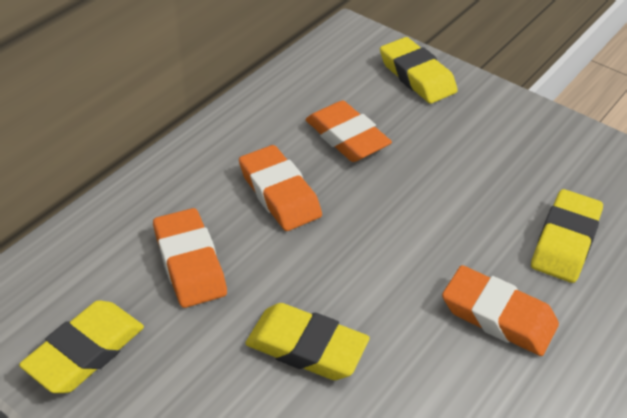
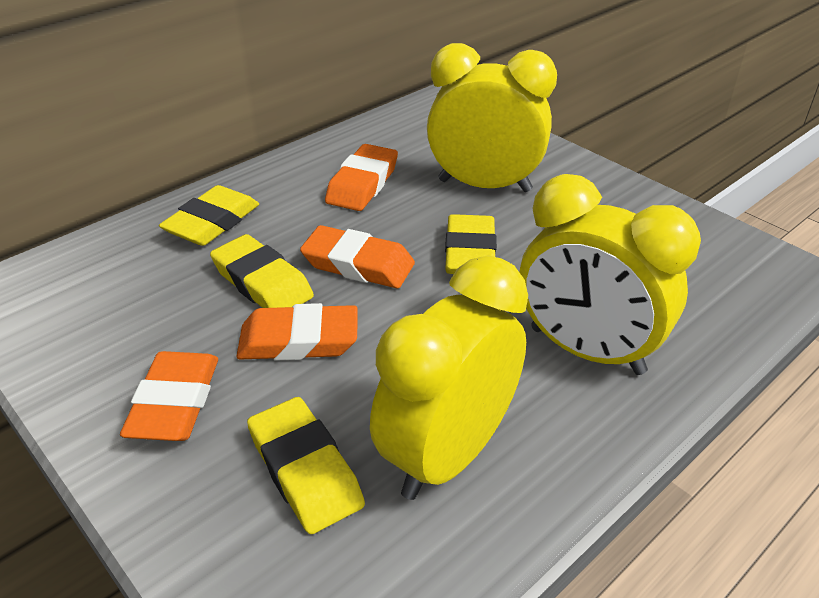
yellow clock: 0 -> 3

